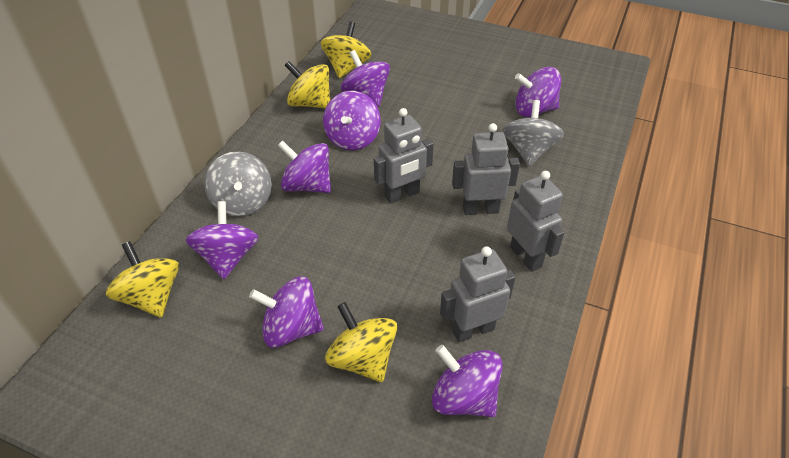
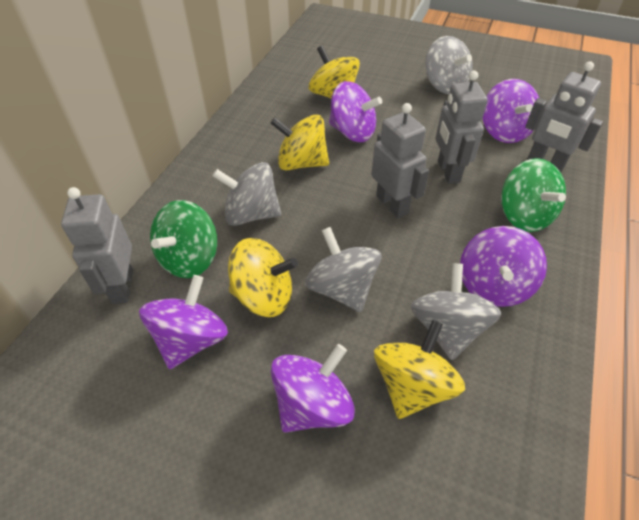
green spinning top: 0 -> 2
grey spinning top: 2 -> 4
purple spinning top: 7 -> 5

